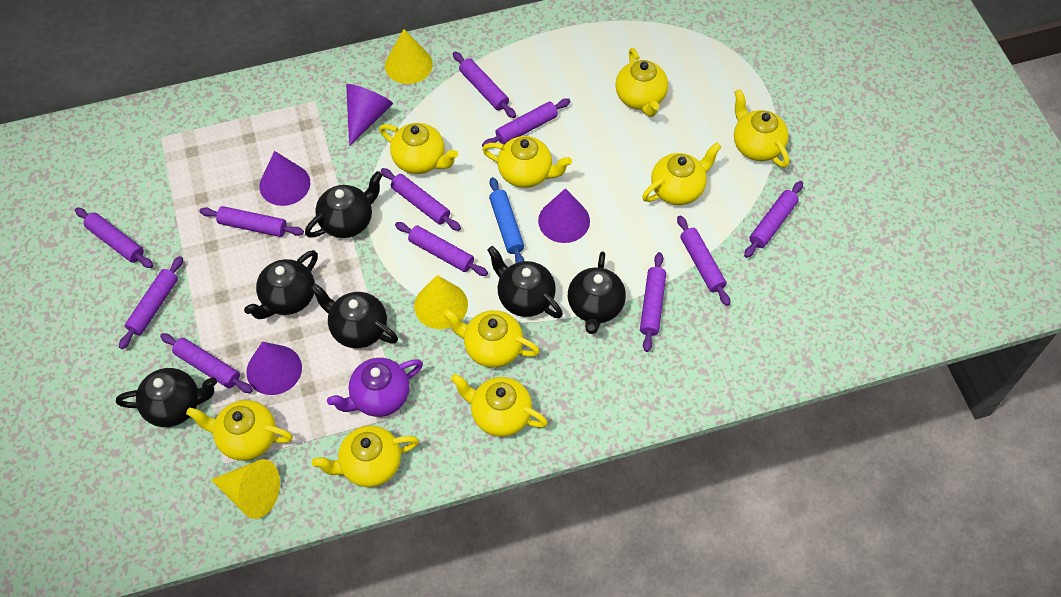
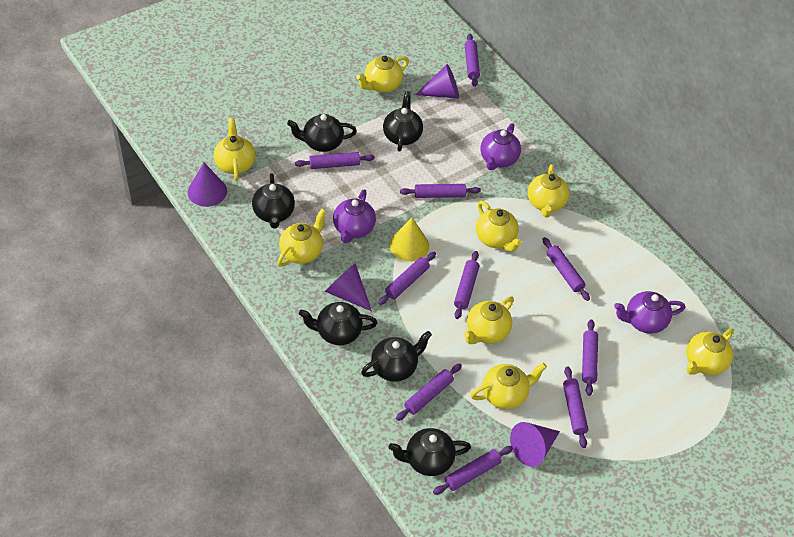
blue rolling pin: 1 -> 0
purple rolling pin: 11 -> 10
purple teapot: 1 -> 3
yellow cone: 3 -> 1
yellow teapot: 9 -> 8

